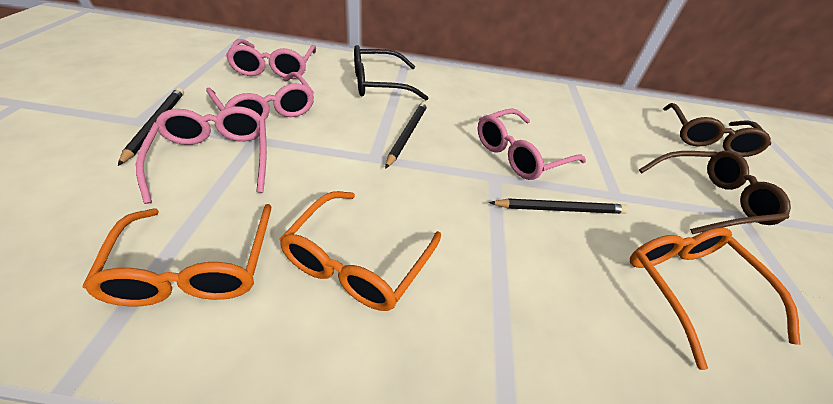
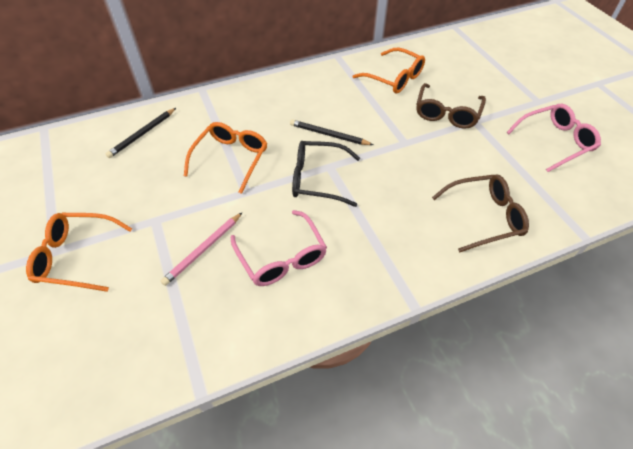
black pencil: 3 -> 2
pink glasses: 4 -> 2
pink pencil: 0 -> 1

